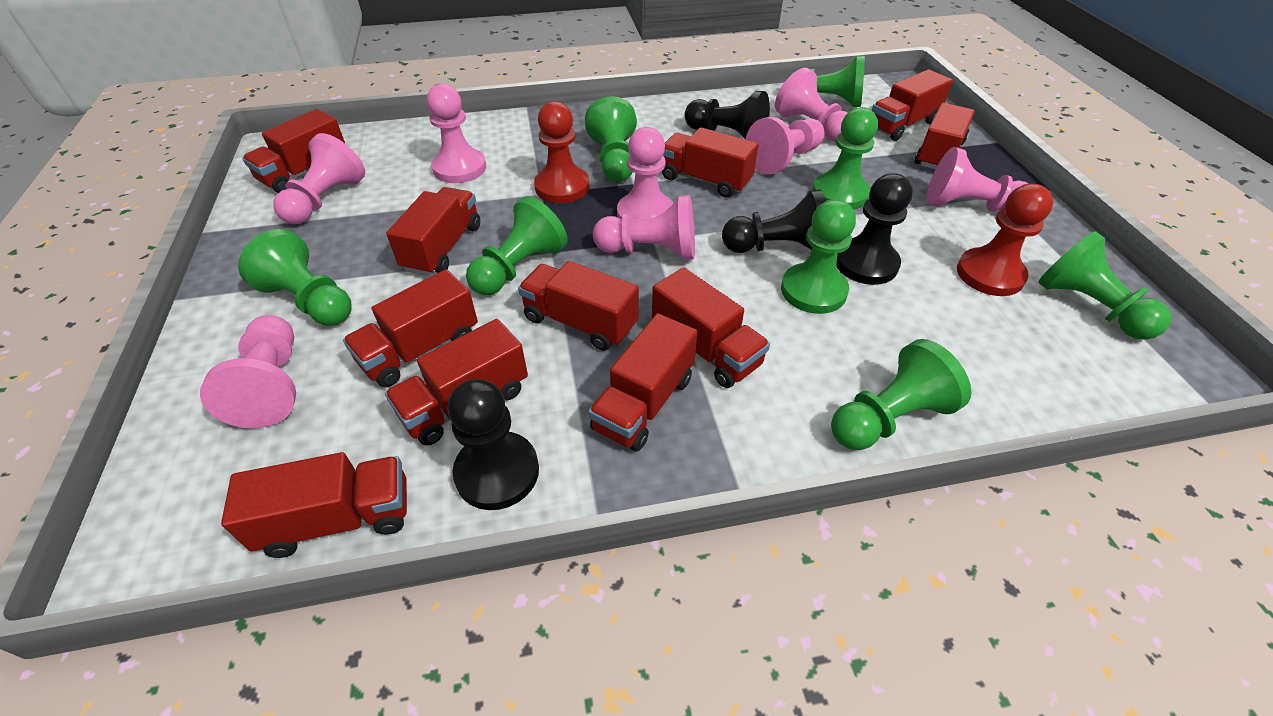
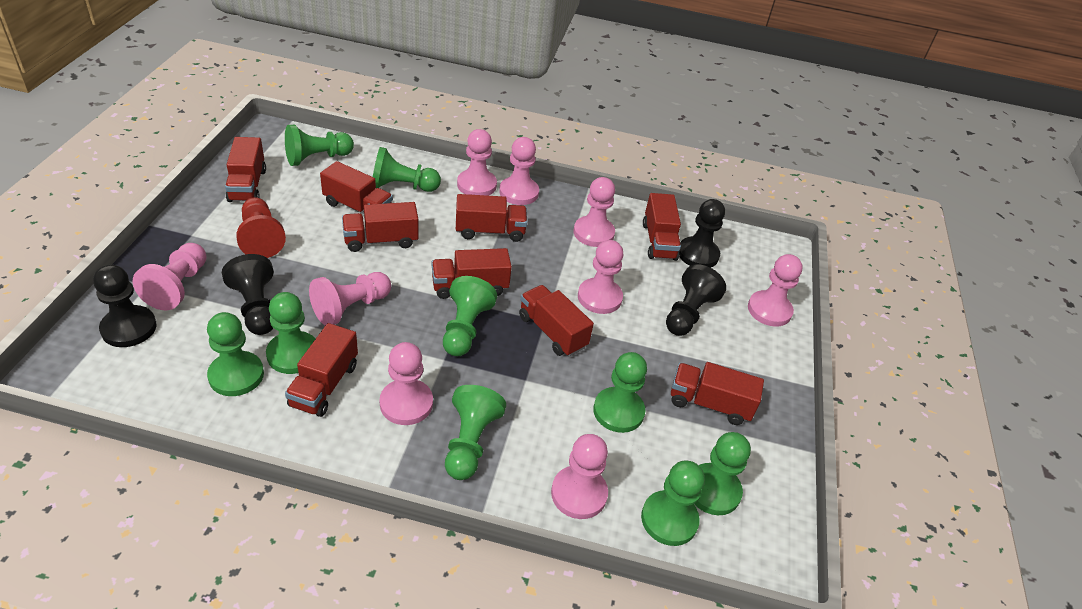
green pawn: 8 -> 9
pink pawn: 8 -> 9
red pawn: 2 -> 1
red truck: 11 -> 9

